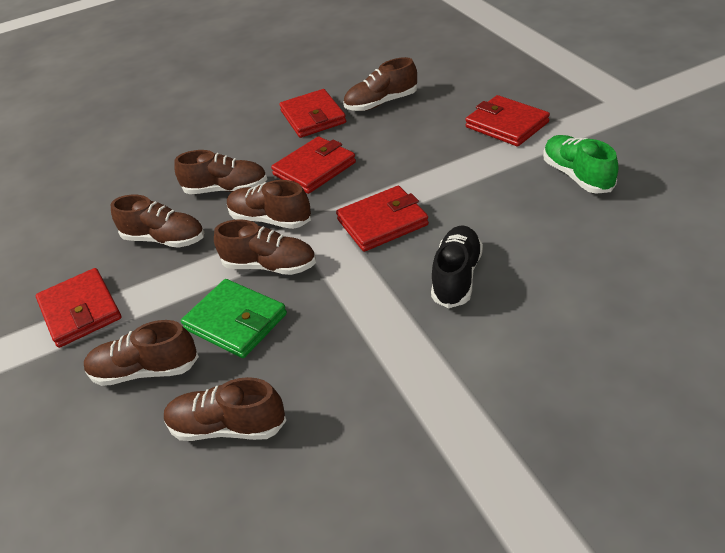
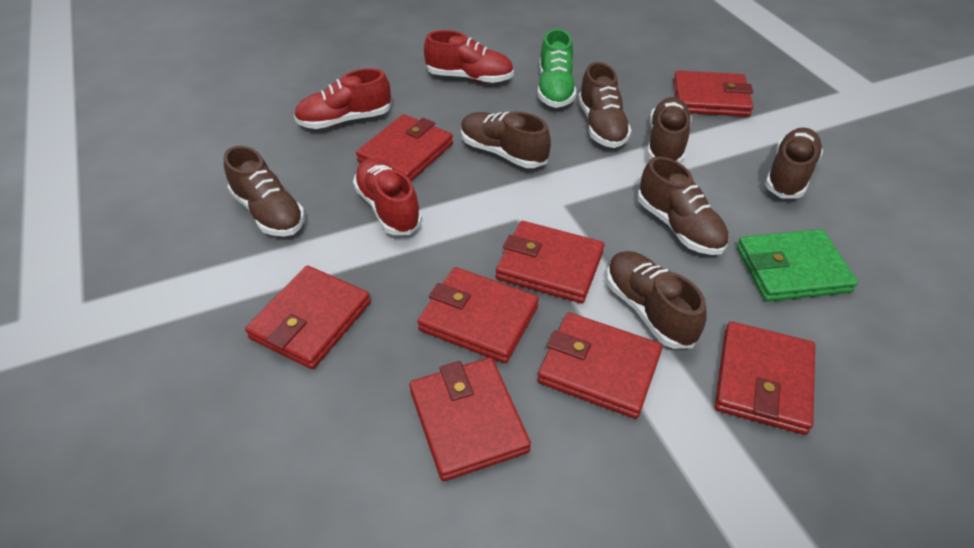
black shoe: 1 -> 0
red shoe: 0 -> 3
red wallet: 5 -> 8

